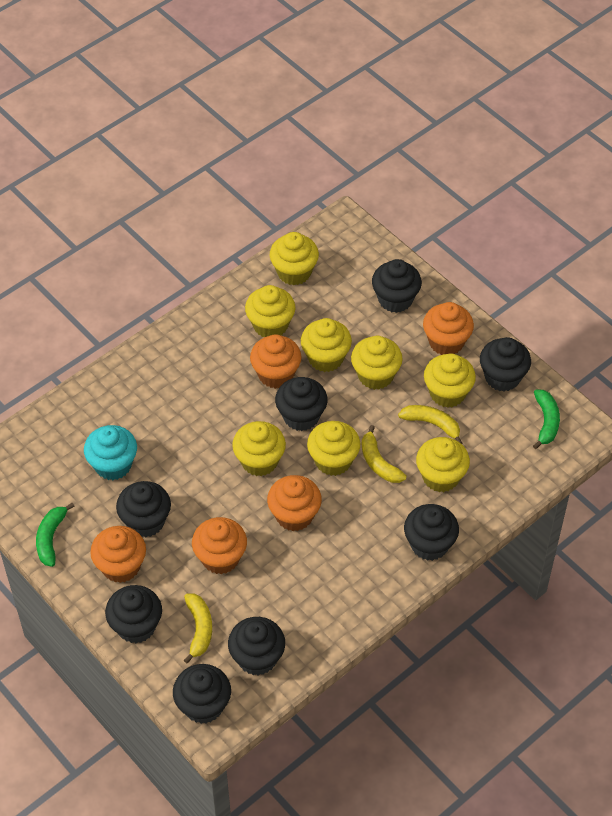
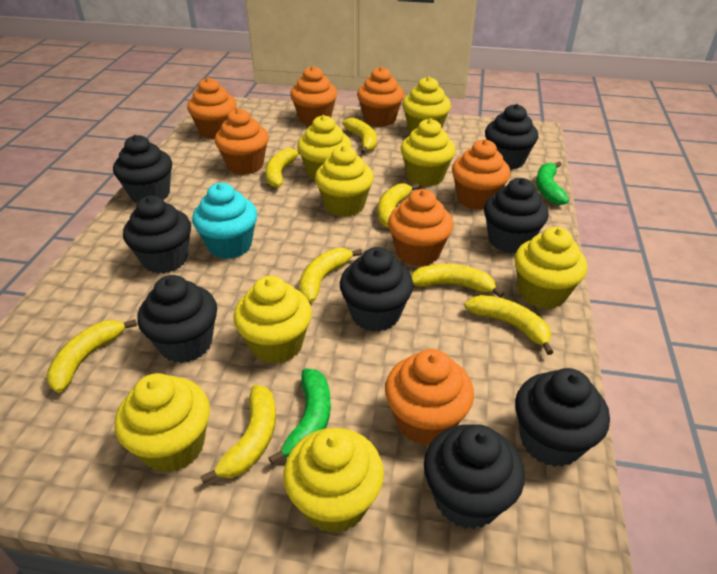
orange cupcake: 5 -> 7
yellow banana: 3 -> 8

